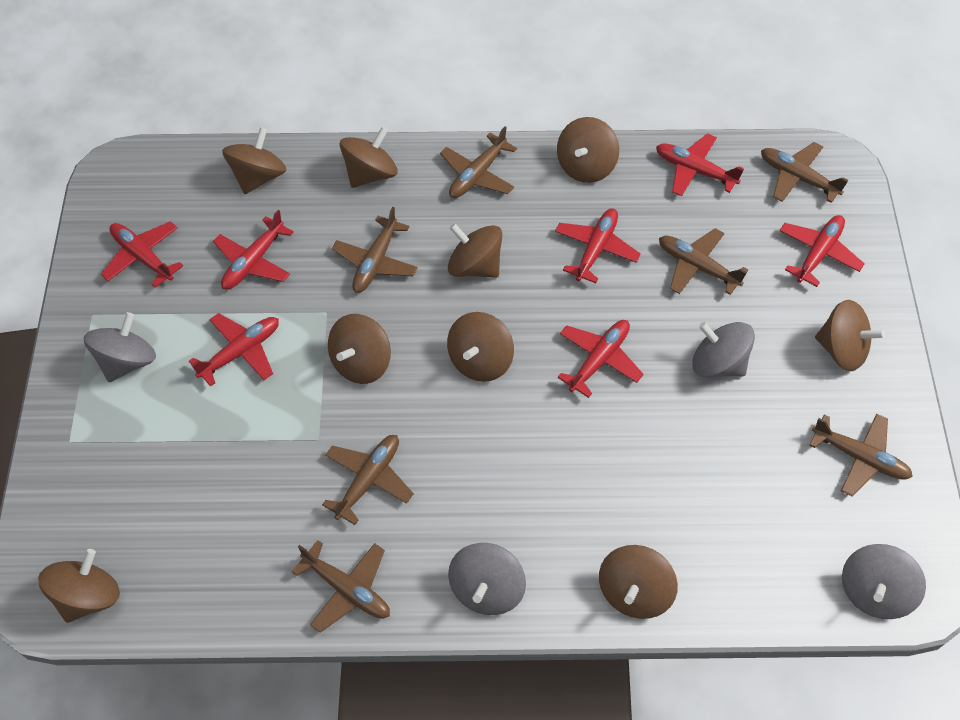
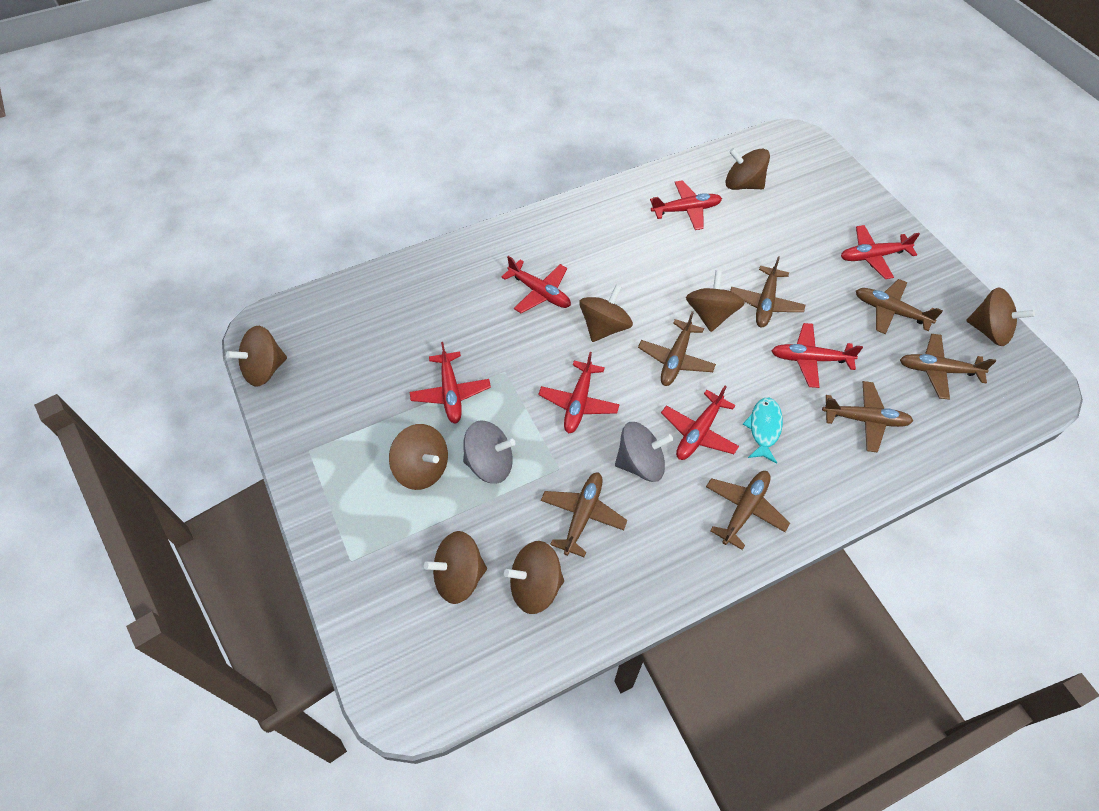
brown spinning top: 9 -> 8
grey spinning top: 4 -> 2
turquoise fish: 0 -> 1

